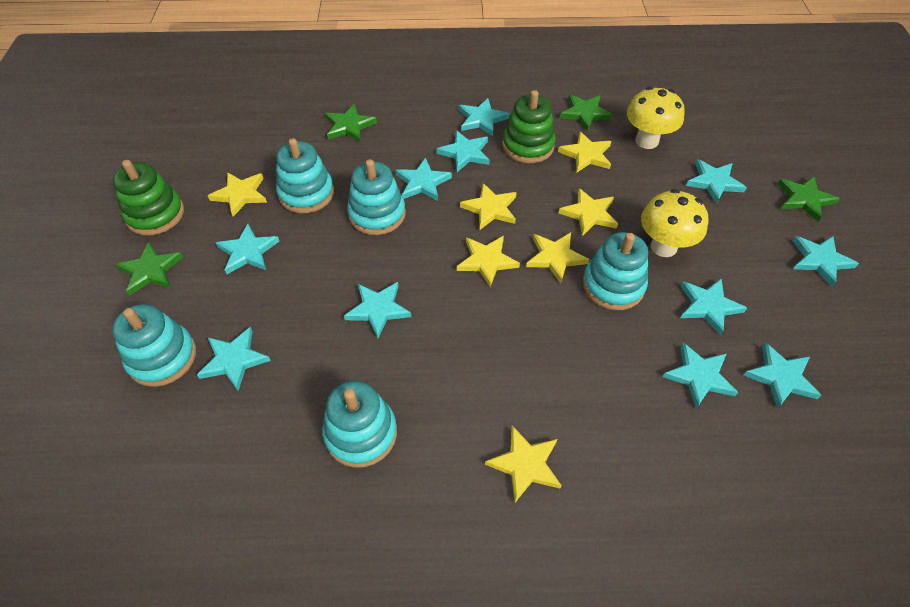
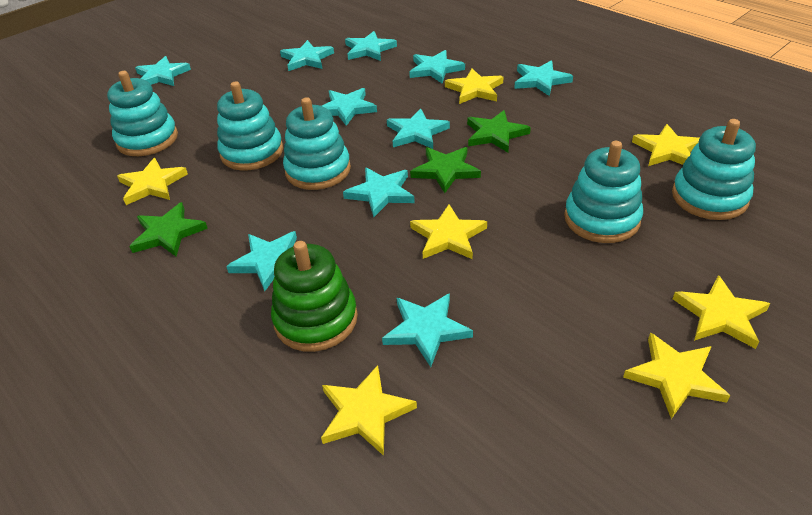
green stacking toy: 2 -> 1
green star: 4 -> 3
turquoise star: 11 -> 10
yellow mushroom: 2 -> 0

